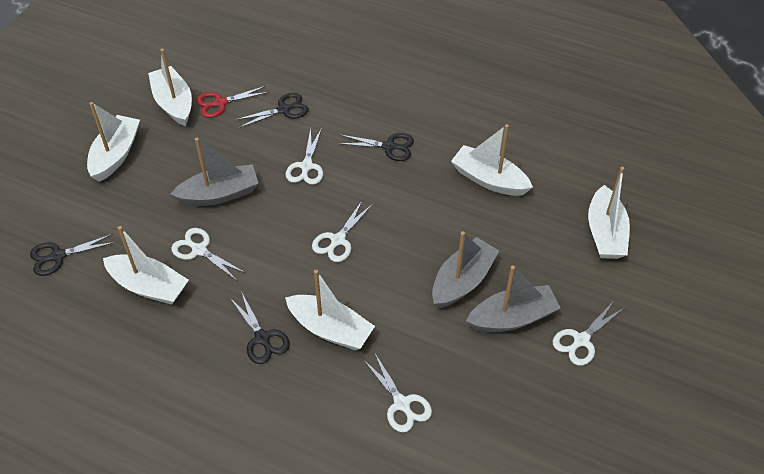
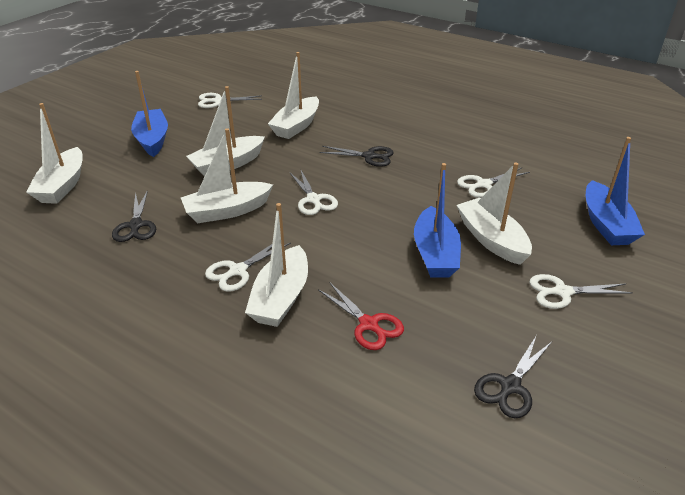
black scissors: 4 -> 3
blue boat: 0 -> 3
grey boat: 3 -> 0

